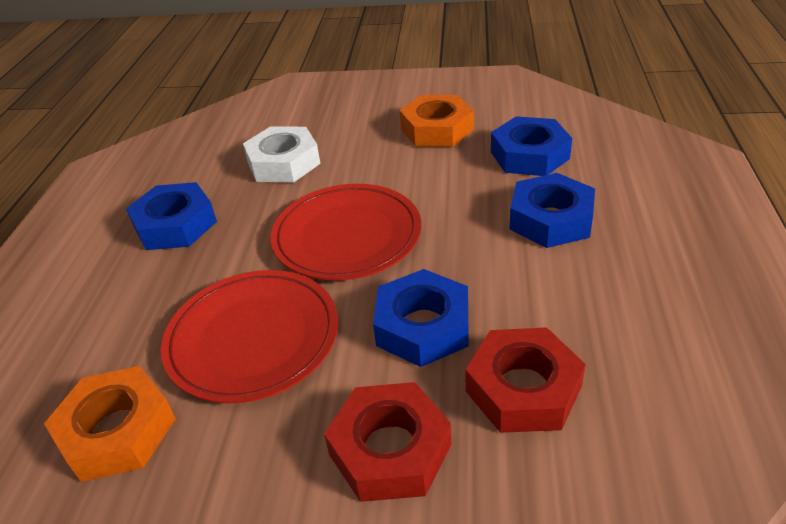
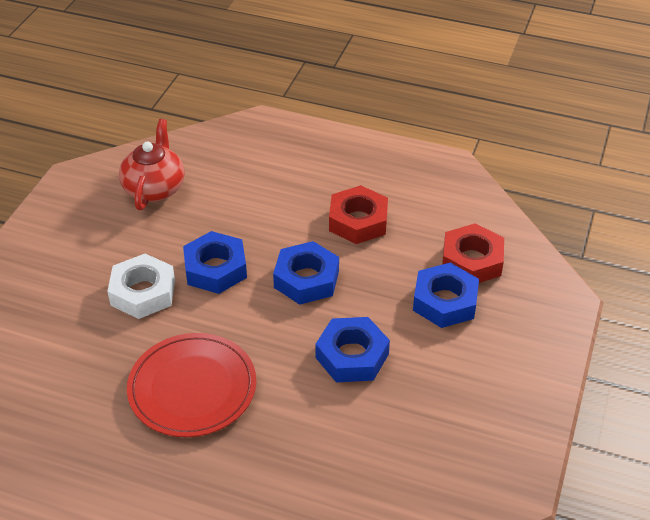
orange nut: 2 -> 0
red plate: 2 -> 1
red teapot: 0 -> 1

